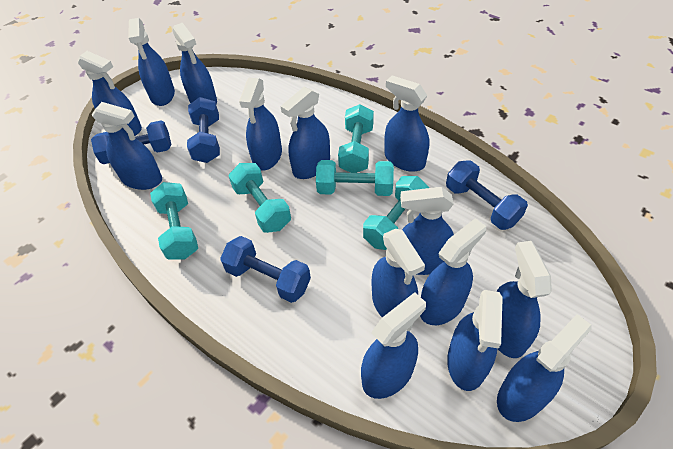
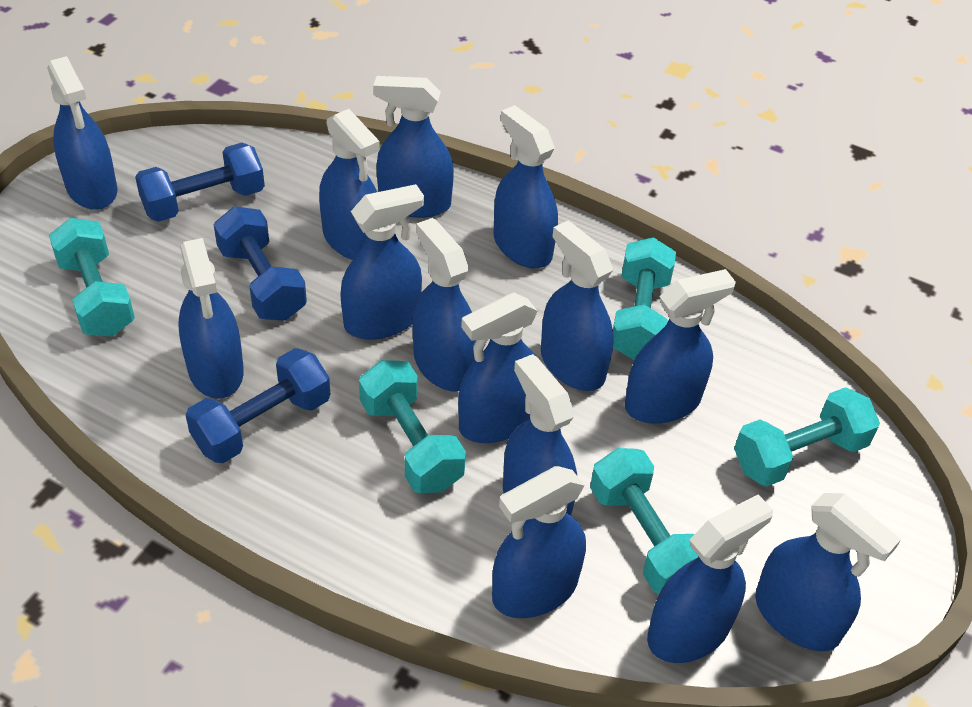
blue dumbbell: 4 -> 3

